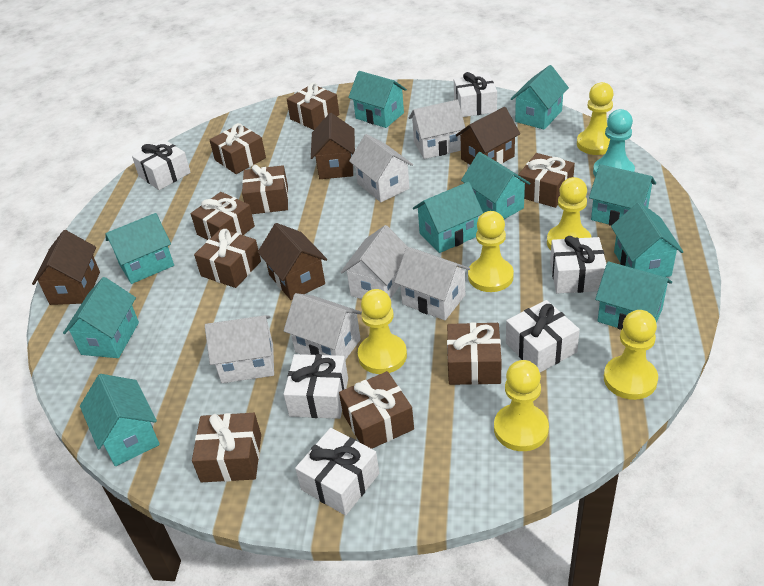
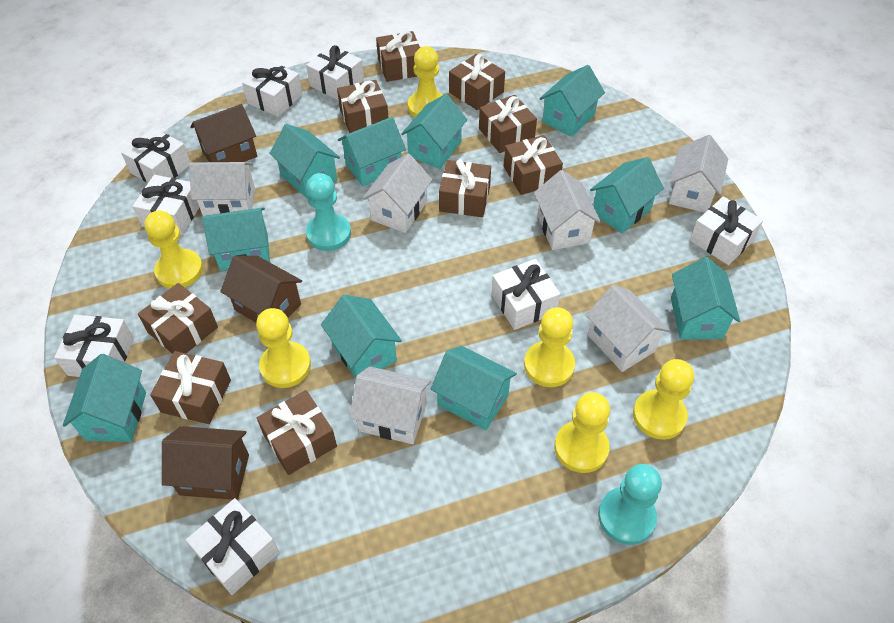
brown house: 4 -> 3
turquoise pawn: 1 -> 2
white gift: 6 -> 8

